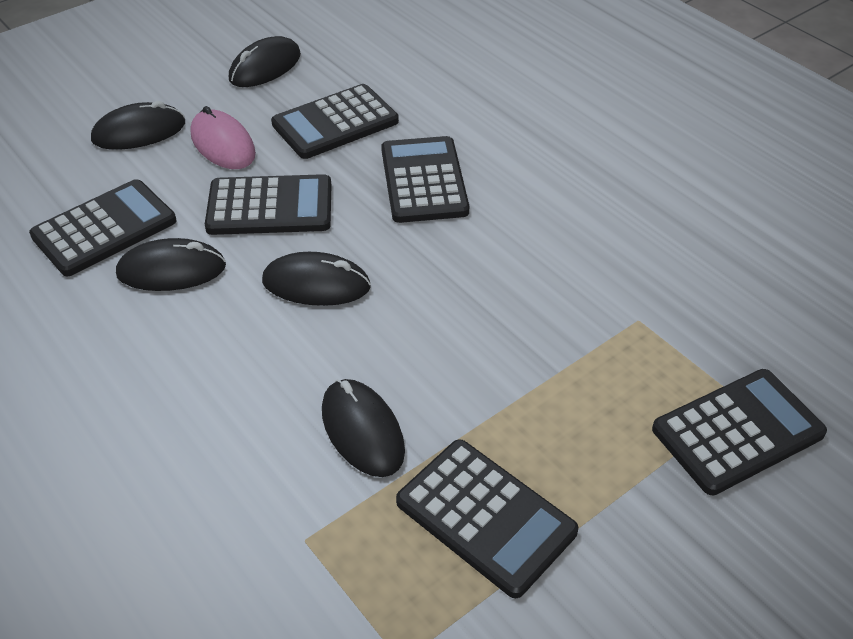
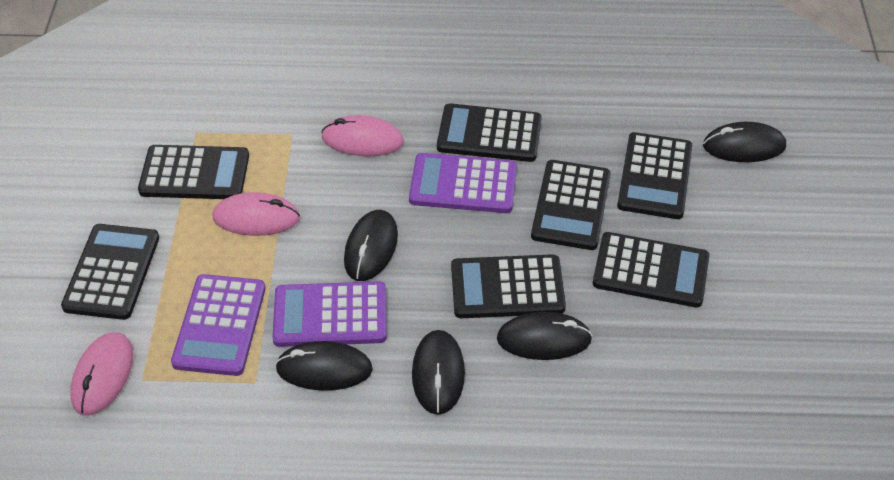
black calculator: 6 -> 7
pink mouse: 1 -> 3
purple calculator: 0 -> 3

